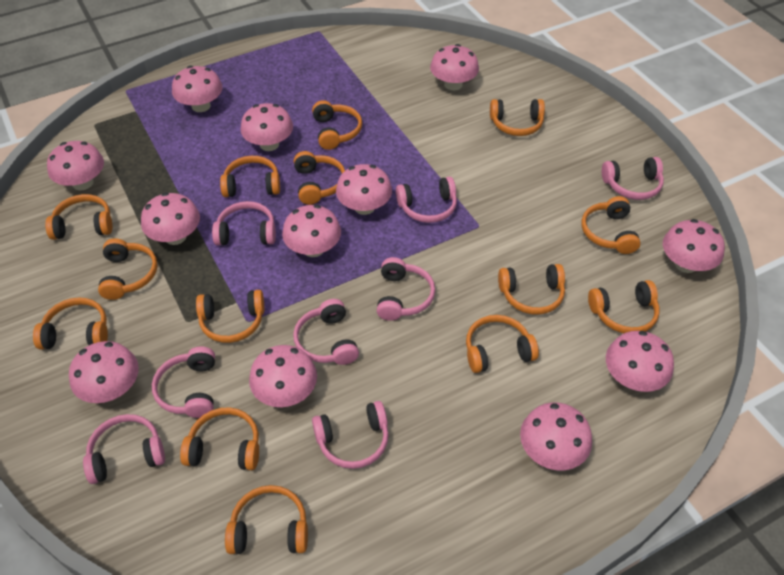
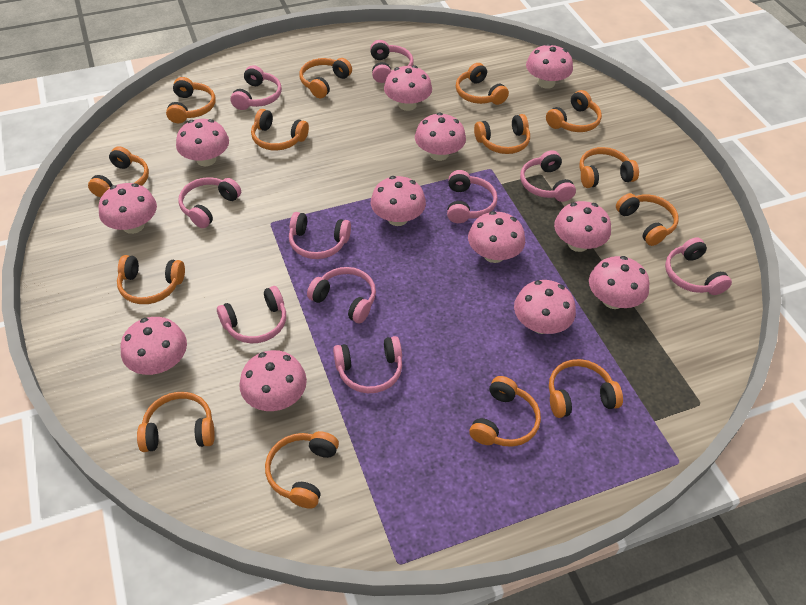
pink headphones: 8 -> 10

